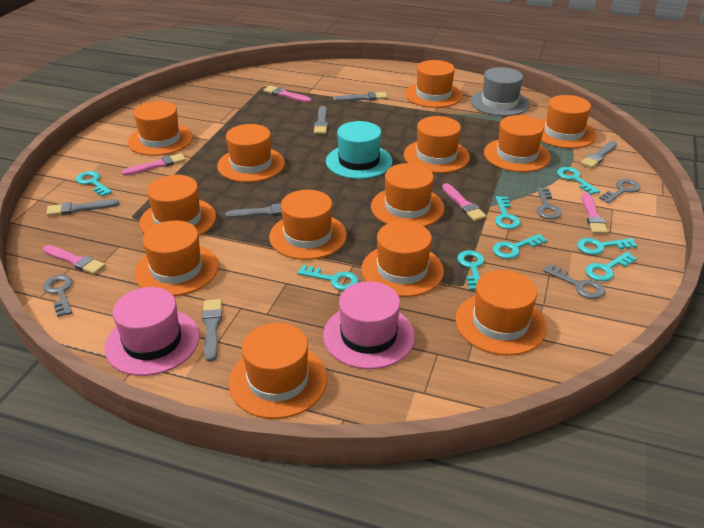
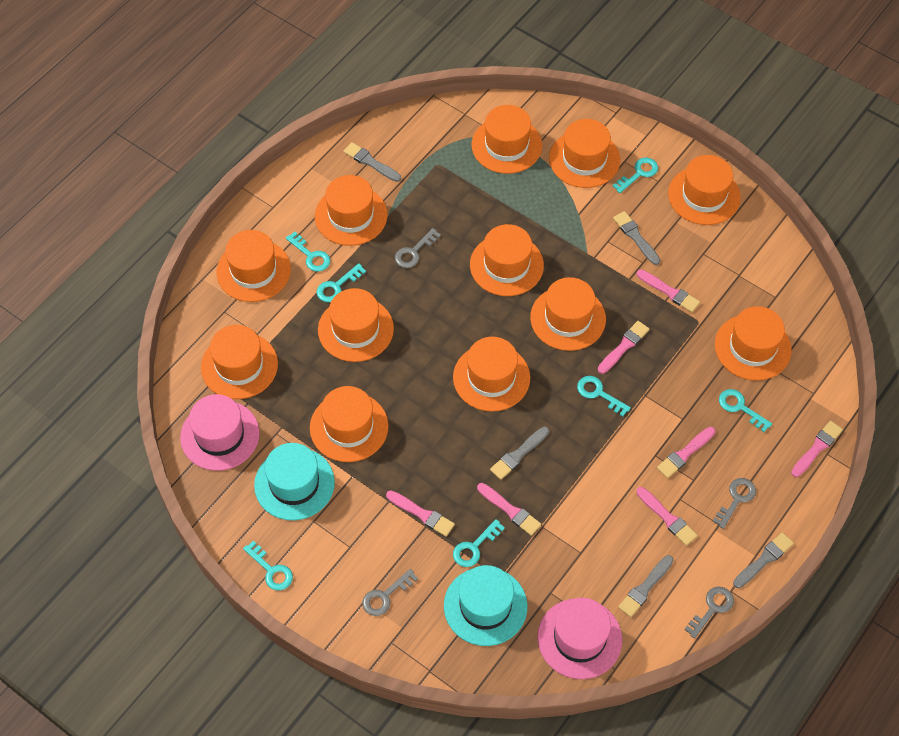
grey brush: 6 -> 5
grey hat: 1 -> 0
orange hat: 13 -> 12
pink brush: 5 -> 7
turquoise hat: 1 -> 2
turquoise key: 8 -> 7

